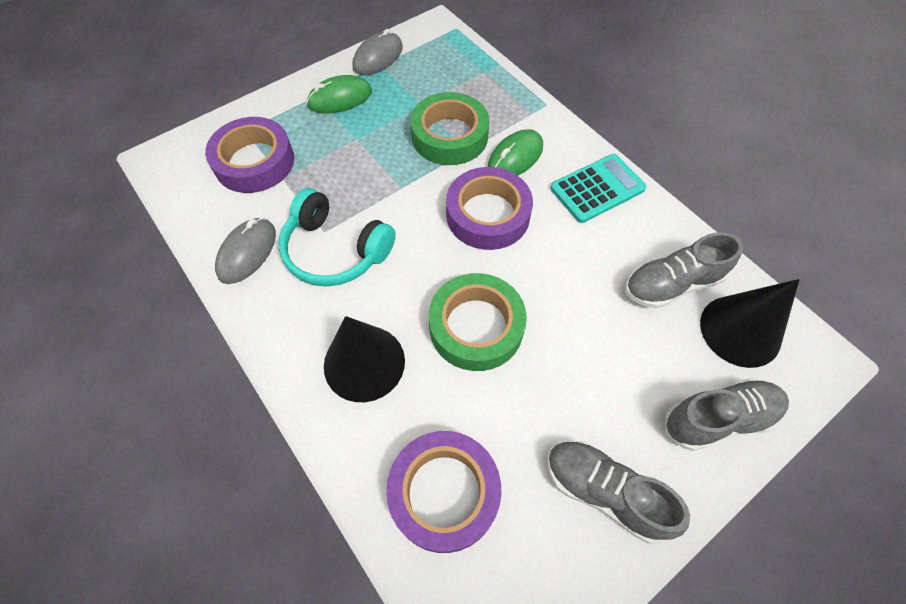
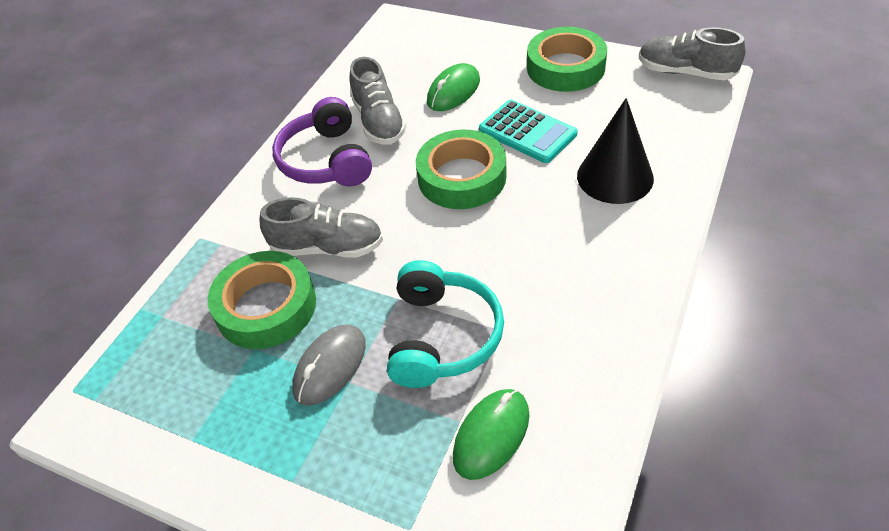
black cone: 2 -> 1
green tape: 2 -> 3
grey mouse: 2 -> 1
purple headphones: 0 -> 1
purple tape: 3 -> 0

